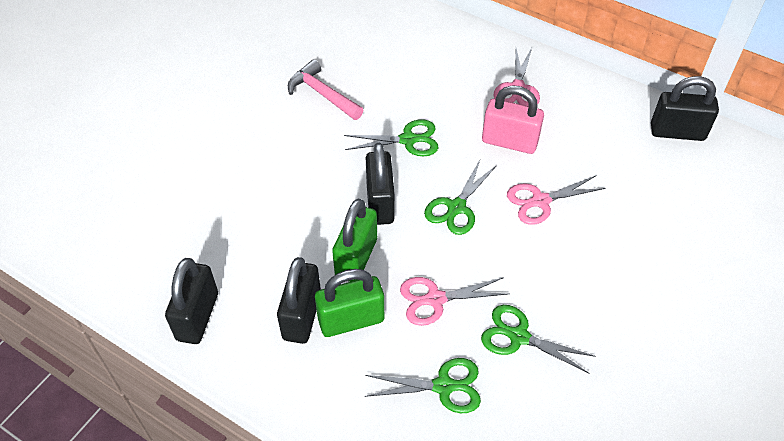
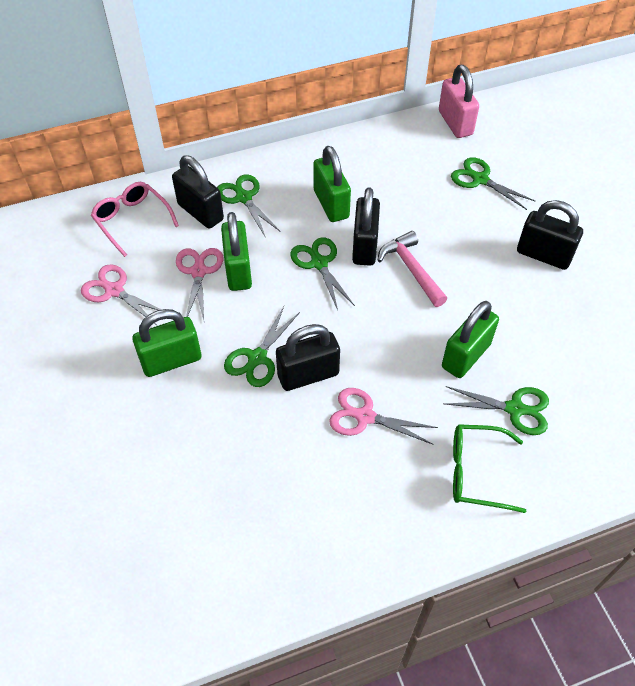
green glasses: 0 -> 1
green padlock: 2 -> 4
green scissors: 4 -> 5
pink glasses: 0 -> 1

